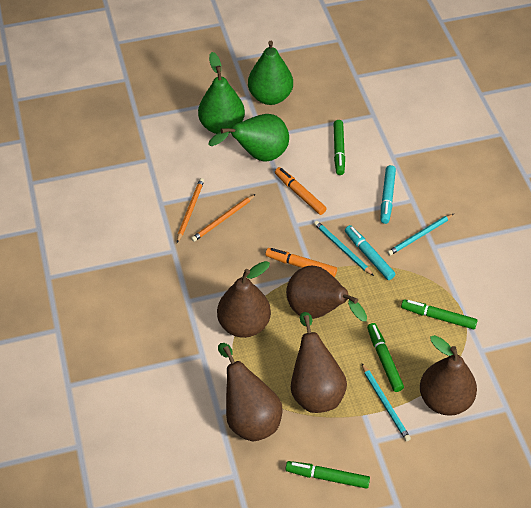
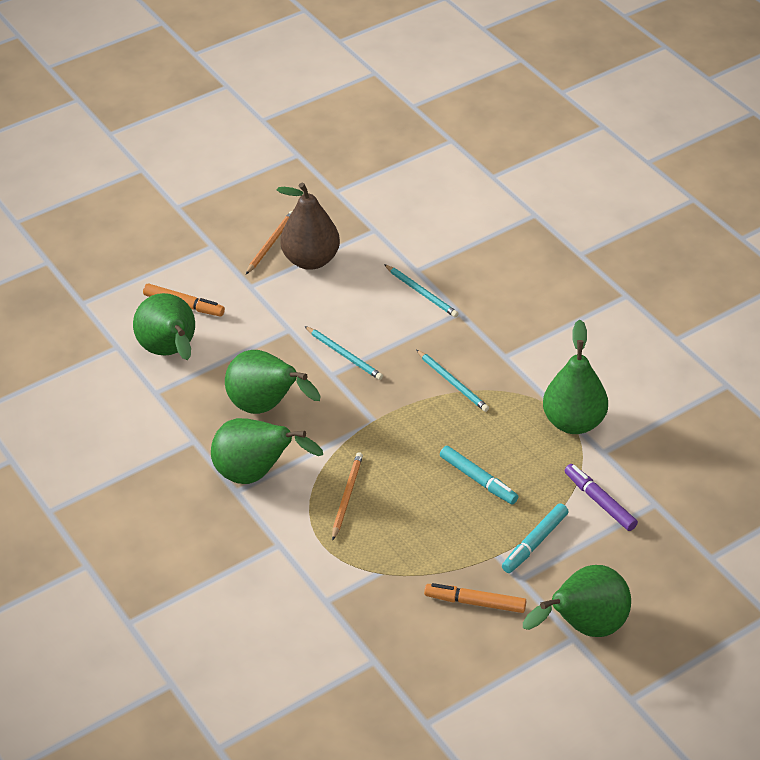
brown pear: 5 -> 1
green marker: 4 -> 0
green pear: 3 -> 5
purple marker: 0 -> 1

